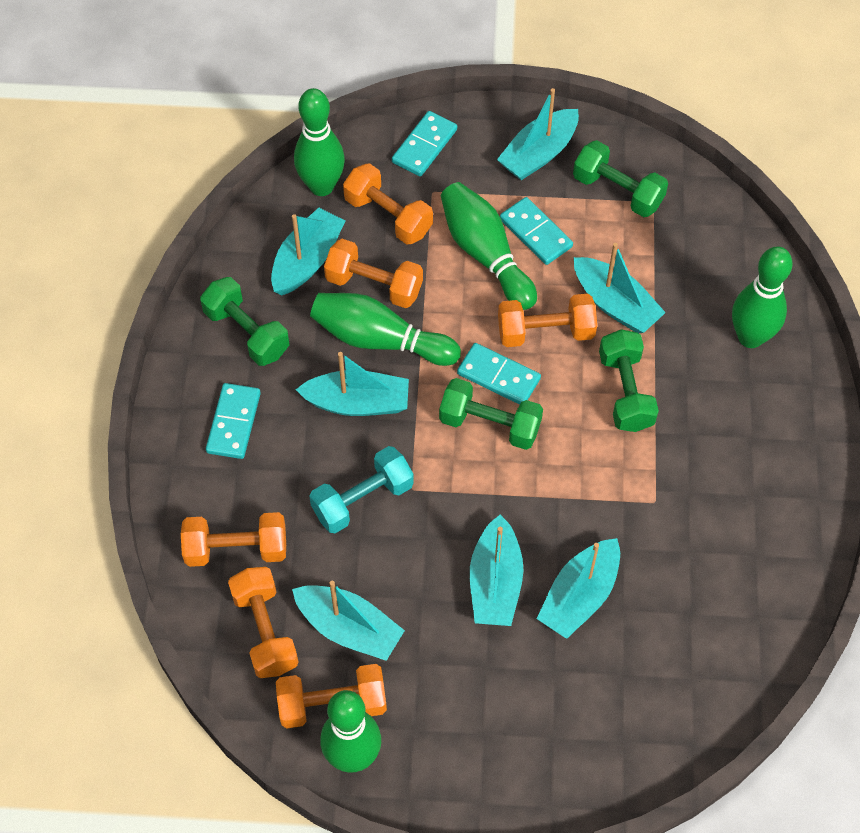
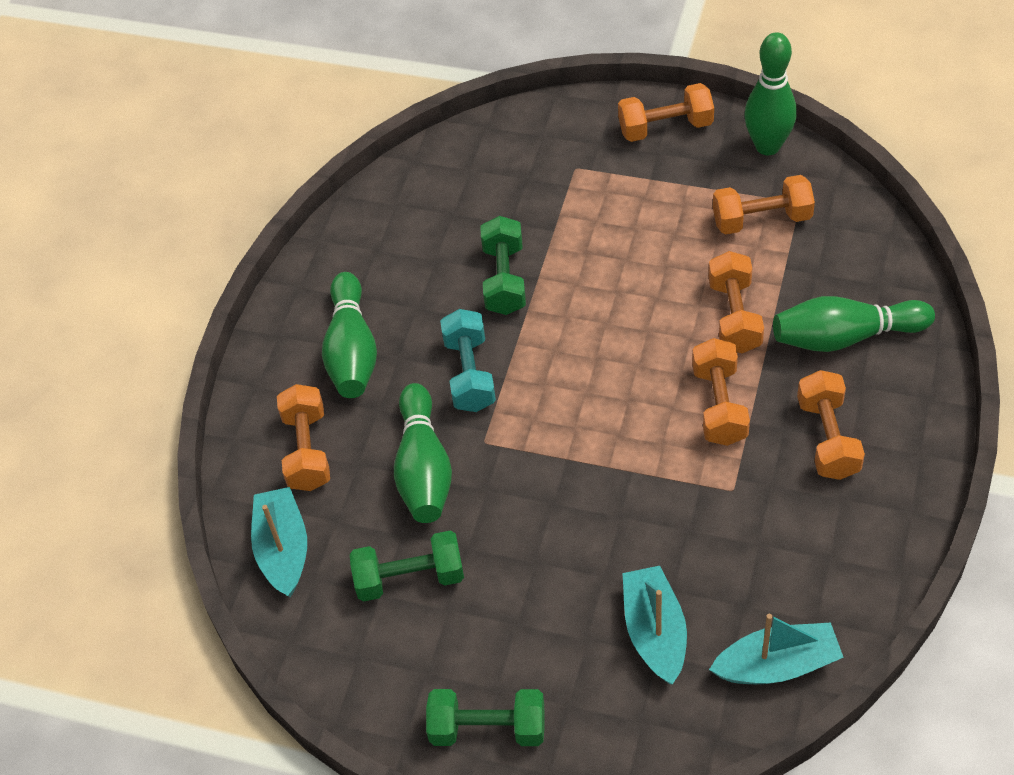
green bowling pin: 5 -> 4
green dumbbell: 4 -> 3
turquoise boat: 7 -> 3
turquoise domino: 4 -> 0

